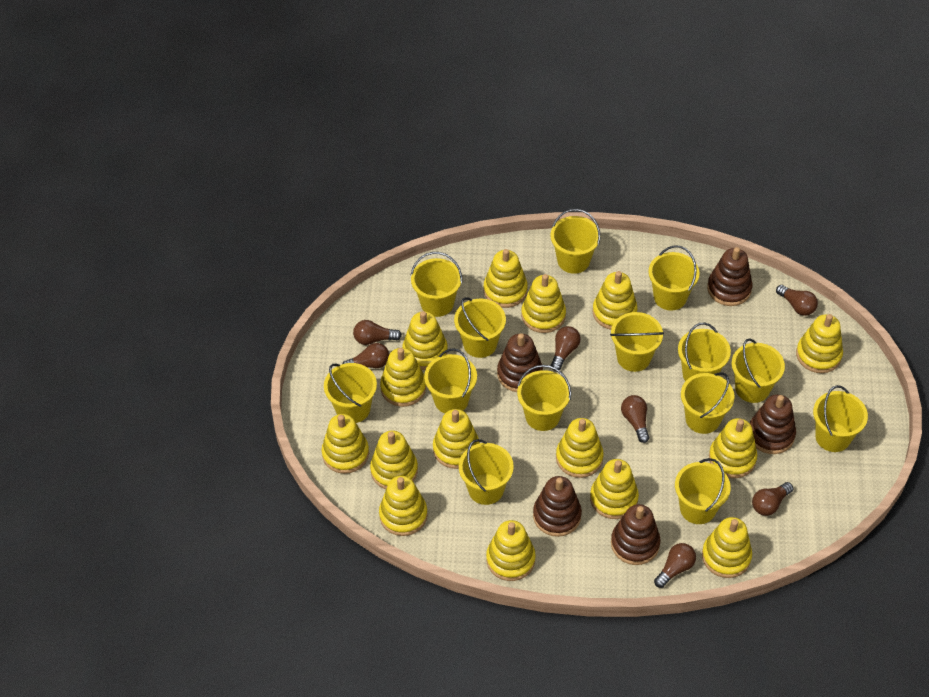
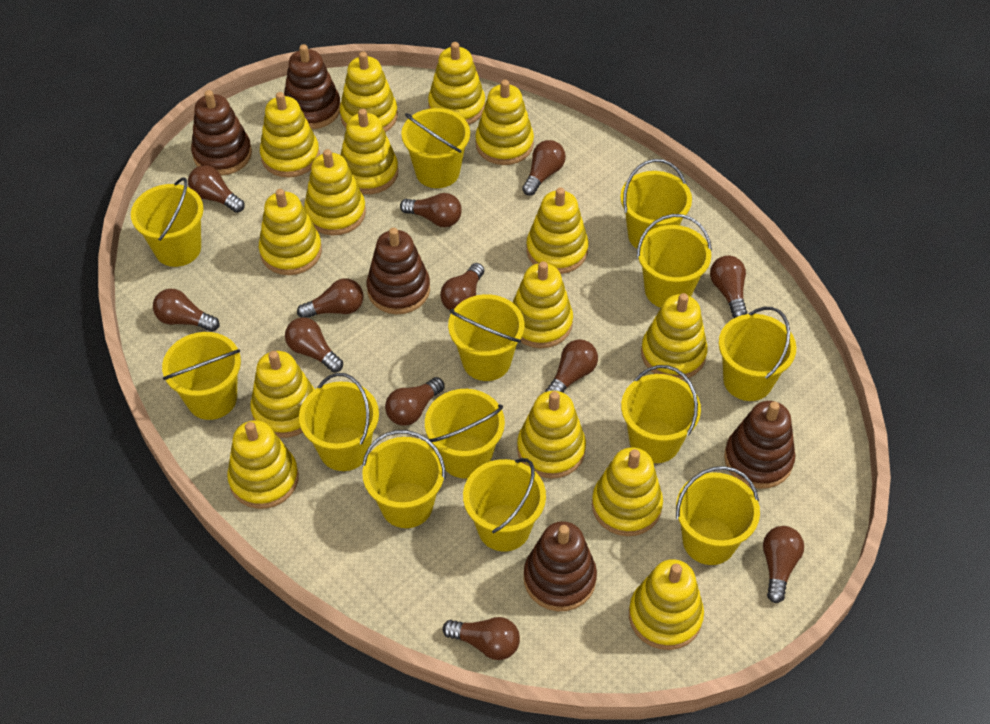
brown light bulb: 7 -> 12
yellow bucket: 14 -> 13

